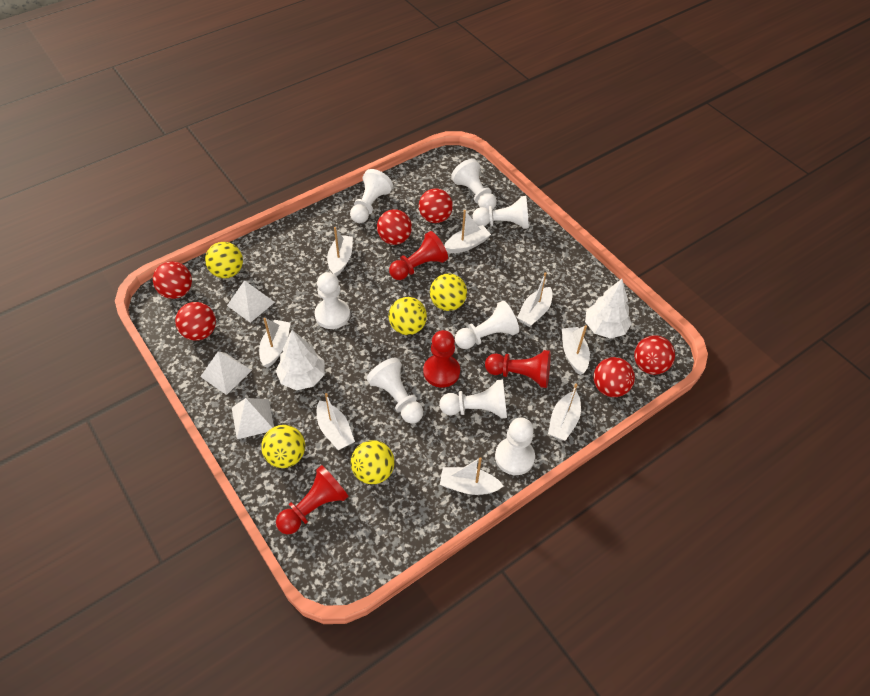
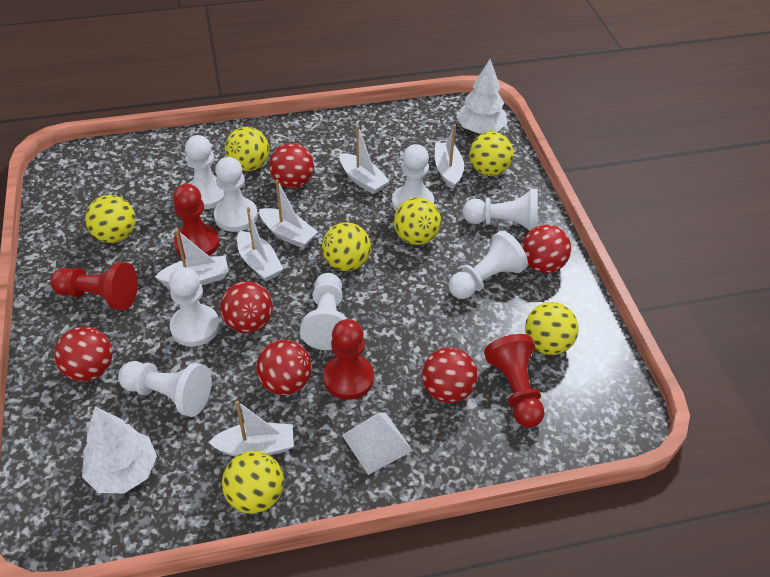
white boat: 8 -> 6
white pyramid: 3 -> 1
yellow ball: 5 -> 7

